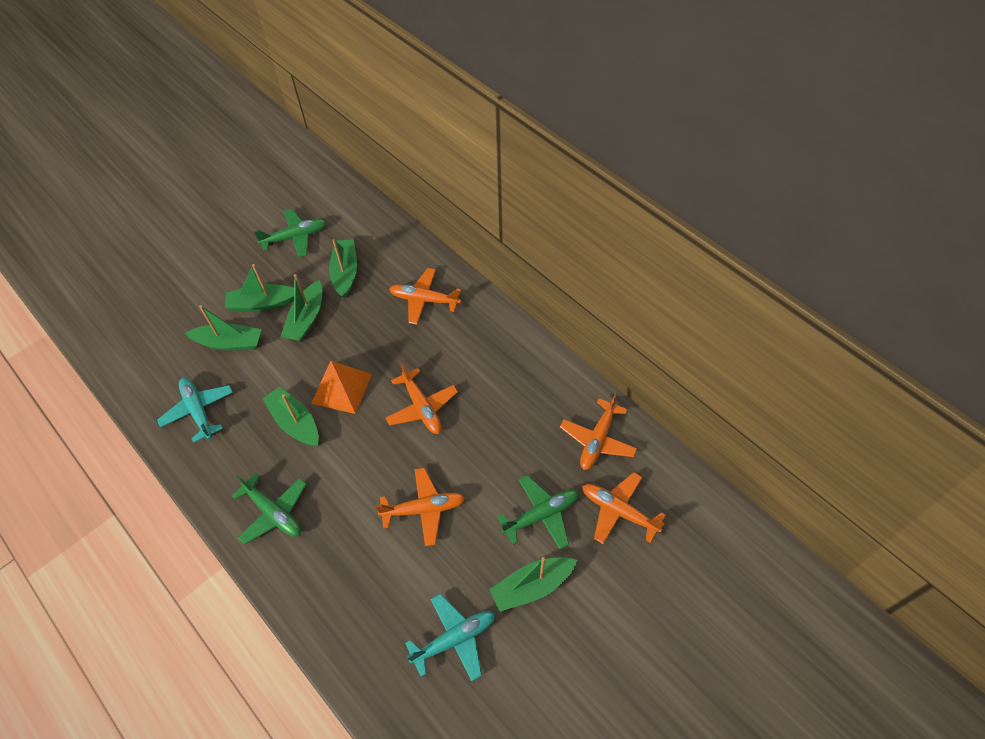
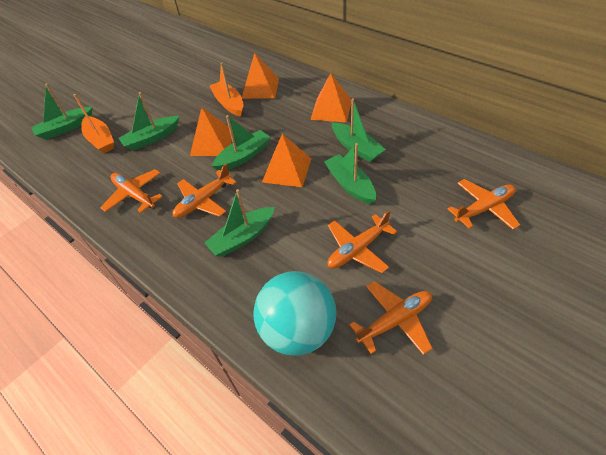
green plane: 3 -> 0
orange boat: 0 -> 2
orange pyramid: 1 -> 4
turquoise ball: 0 -> 1
turquoise plane: 2 -> 0

